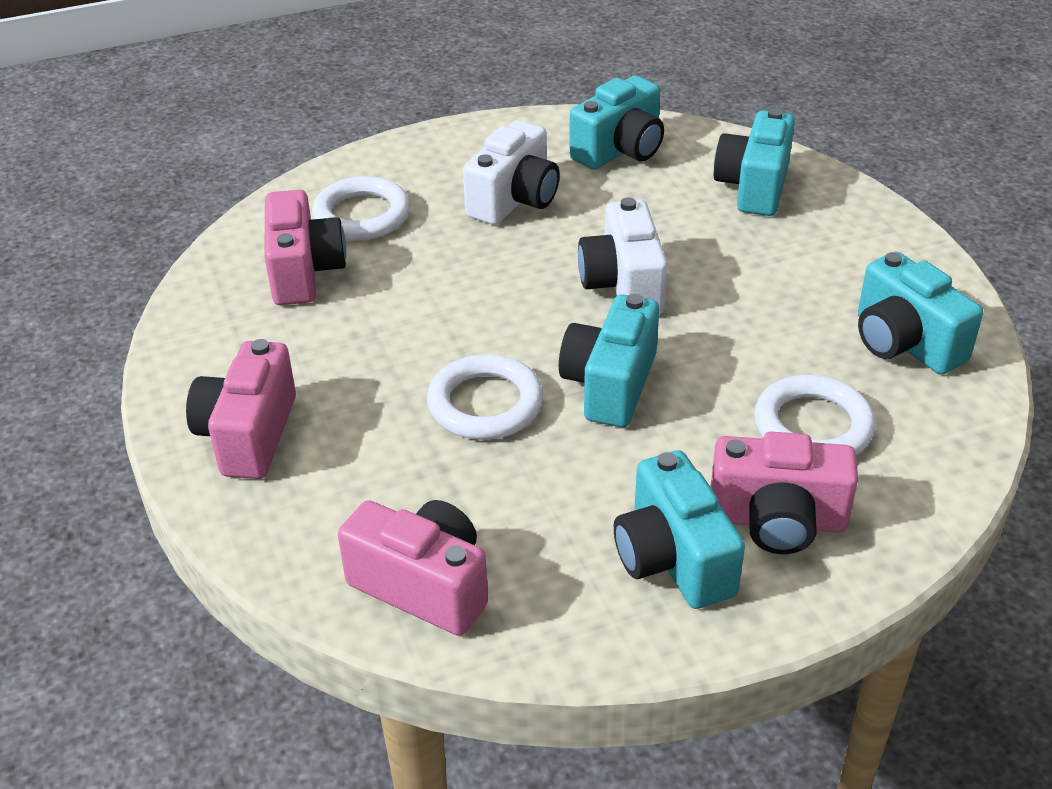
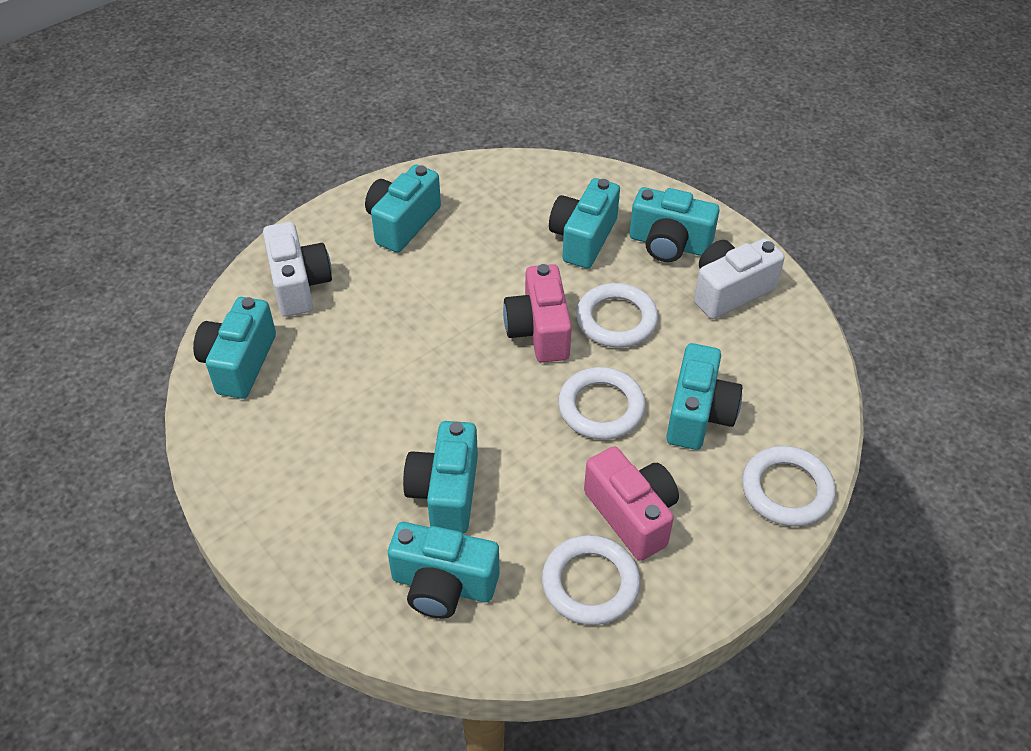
pink camera: 4 -> 2
turquoise camera: 5 -> 7
white ring: 3 -> 4

